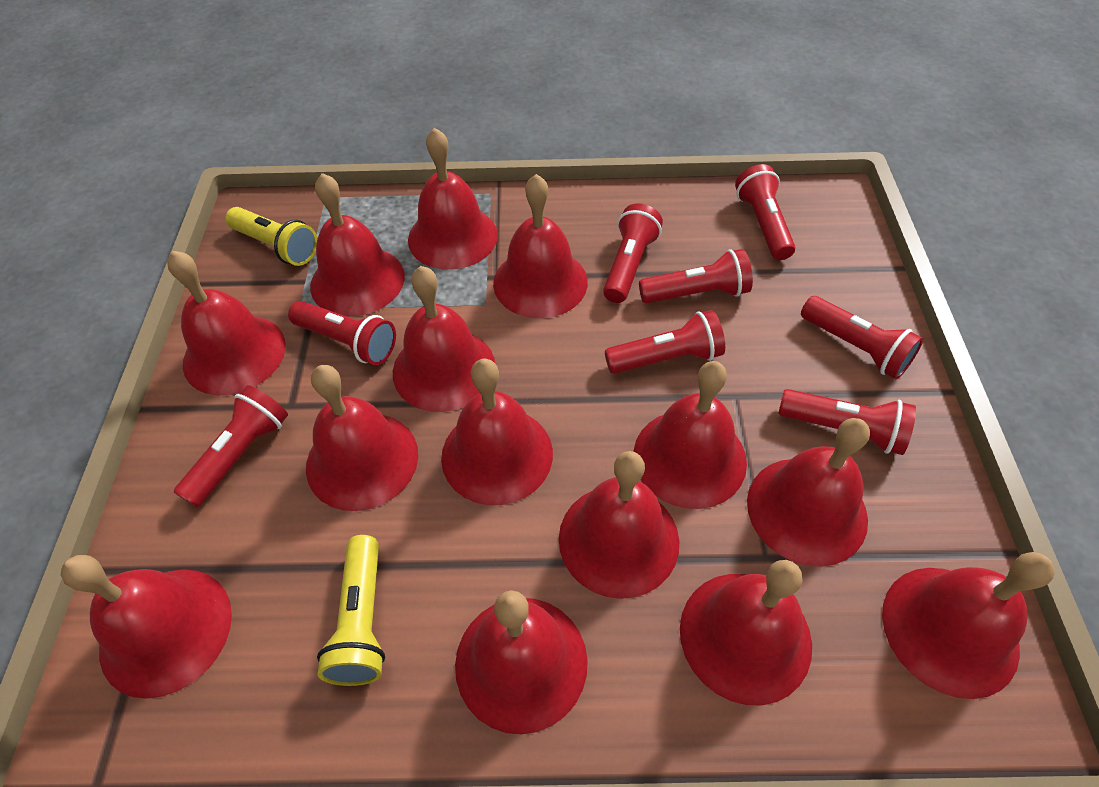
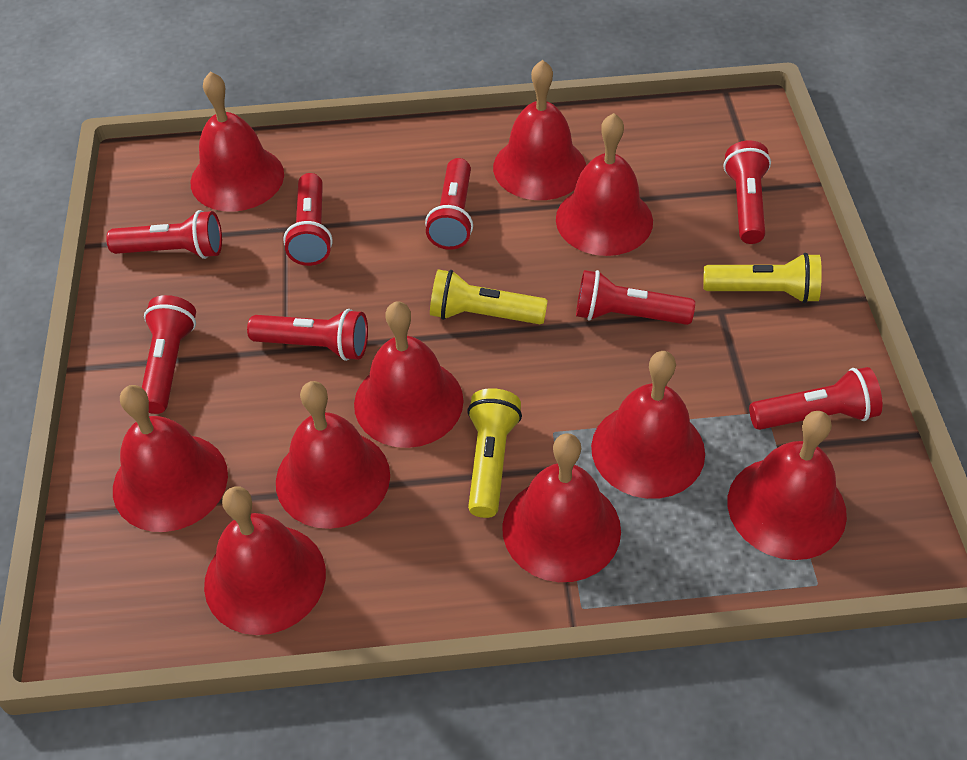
red bell: 14 -> 10
yellow flashlight: 2 -> 3

